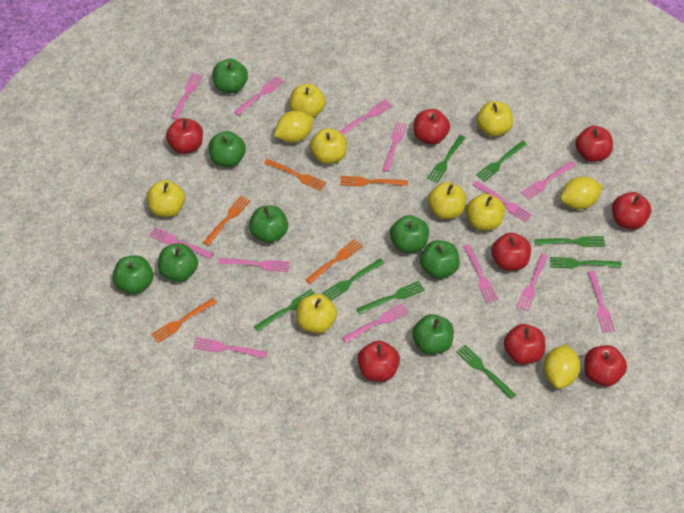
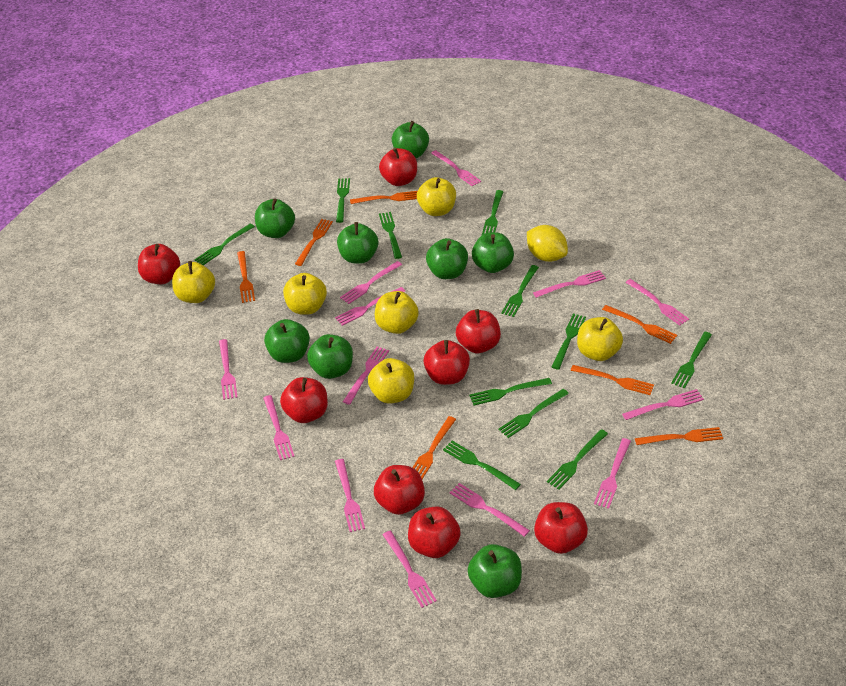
green fork: 8 -> 11
orange fork: 5 -> 7
yellow apple: 7 -> 6
yellow lemon: 3 -> 1

